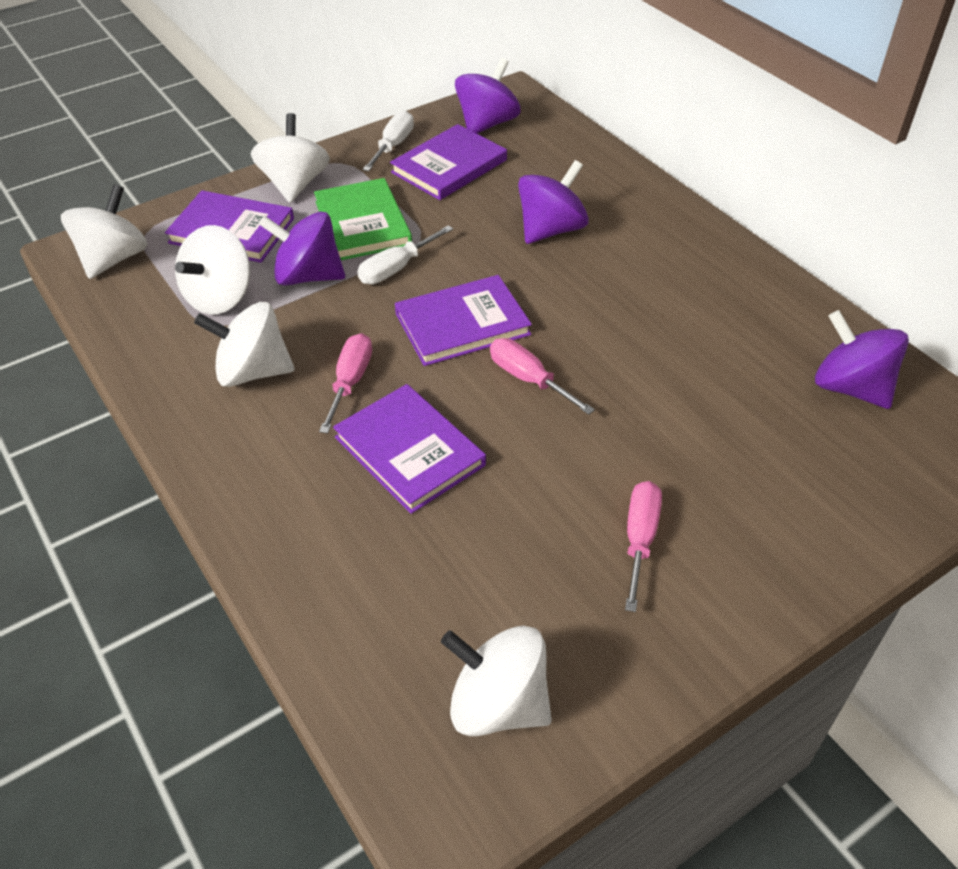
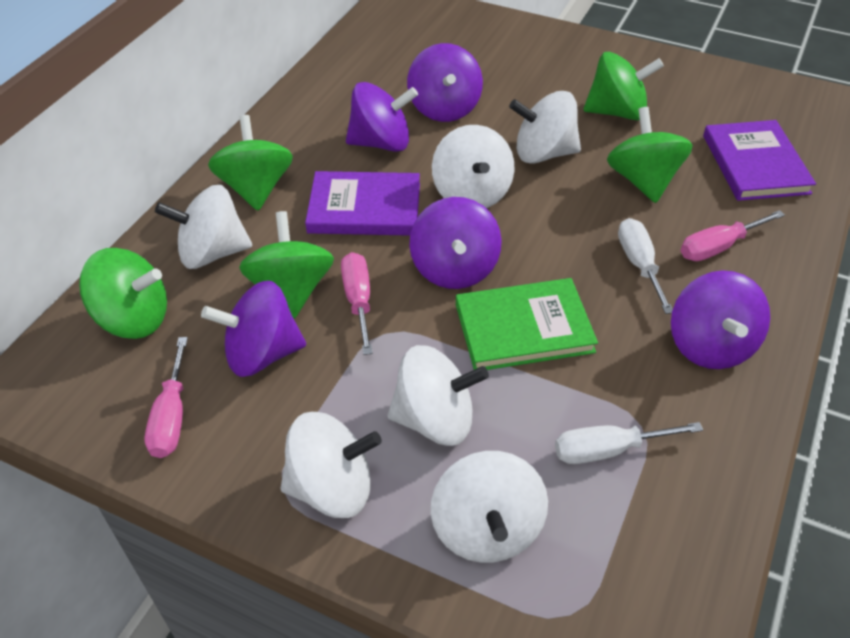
green spinning top: 0 -> 5
purple book: 4 -> 2
purple spinning top: 4 -> 5
white spinning top: 5 -> 6

